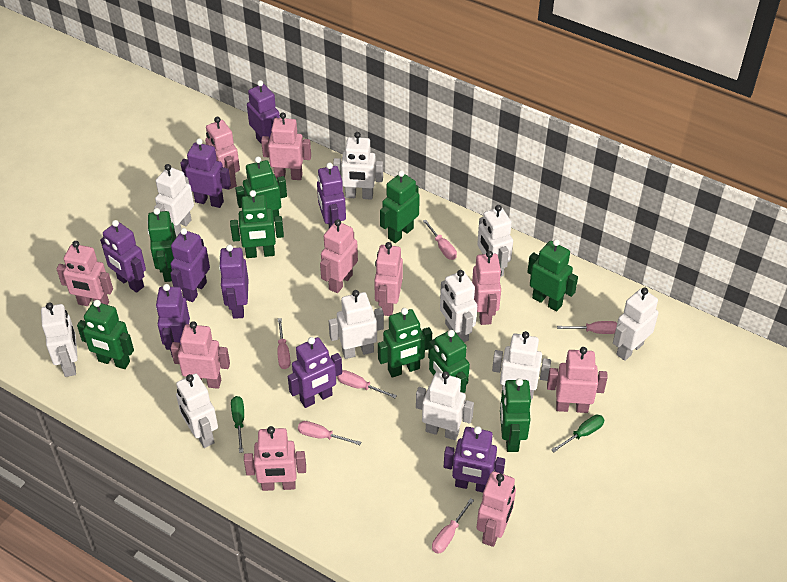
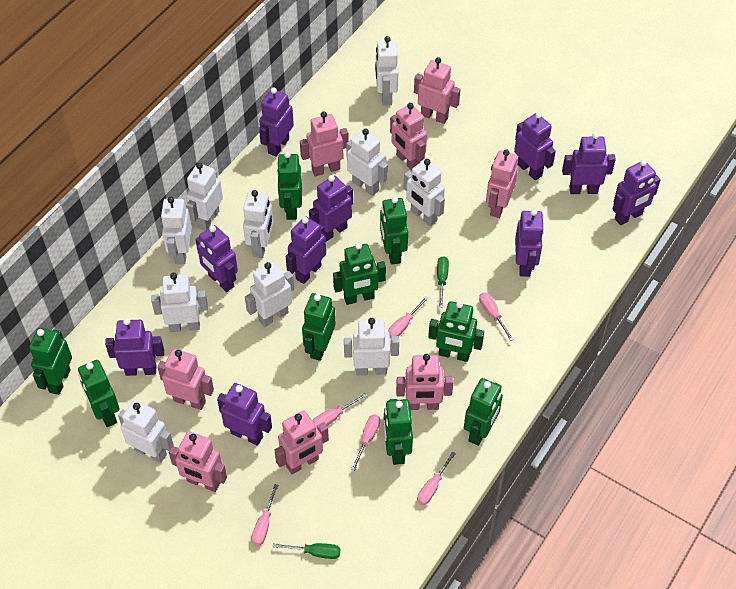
pink robot: 10 -> 8
purple robot: 9 -> 10

